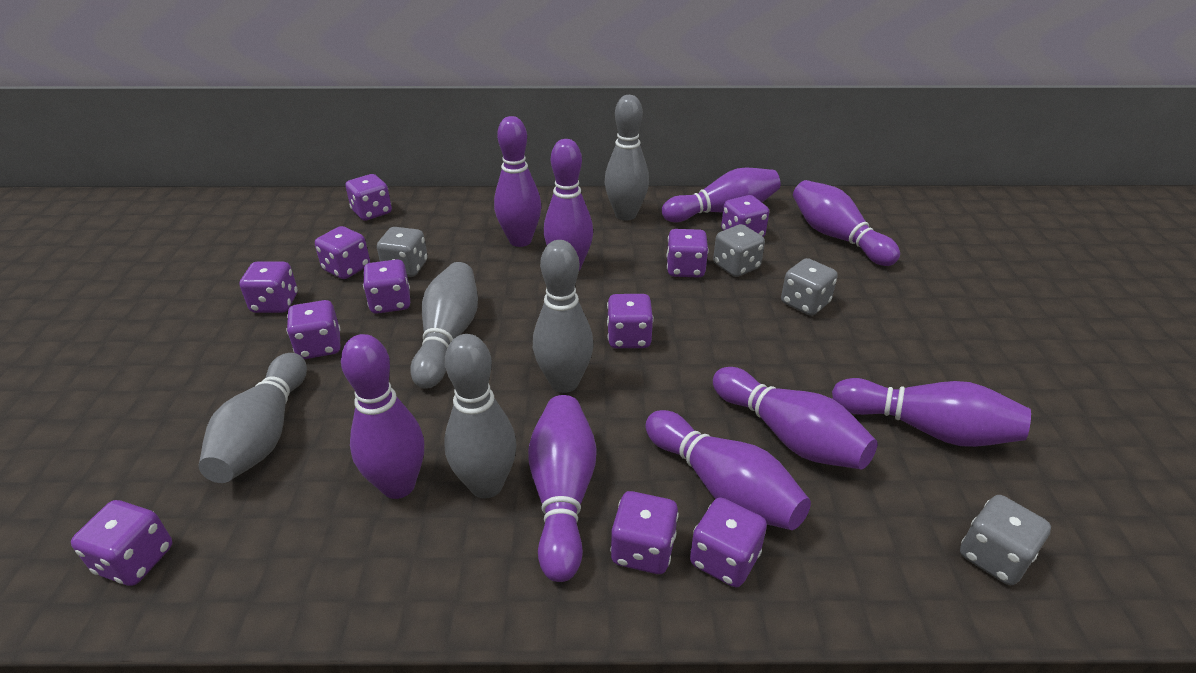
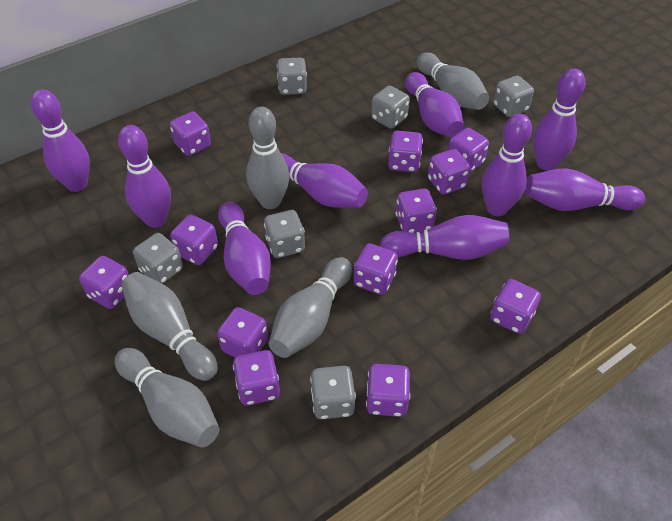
grey dice: 4 -> 6
purple dice: 11 -> 12

